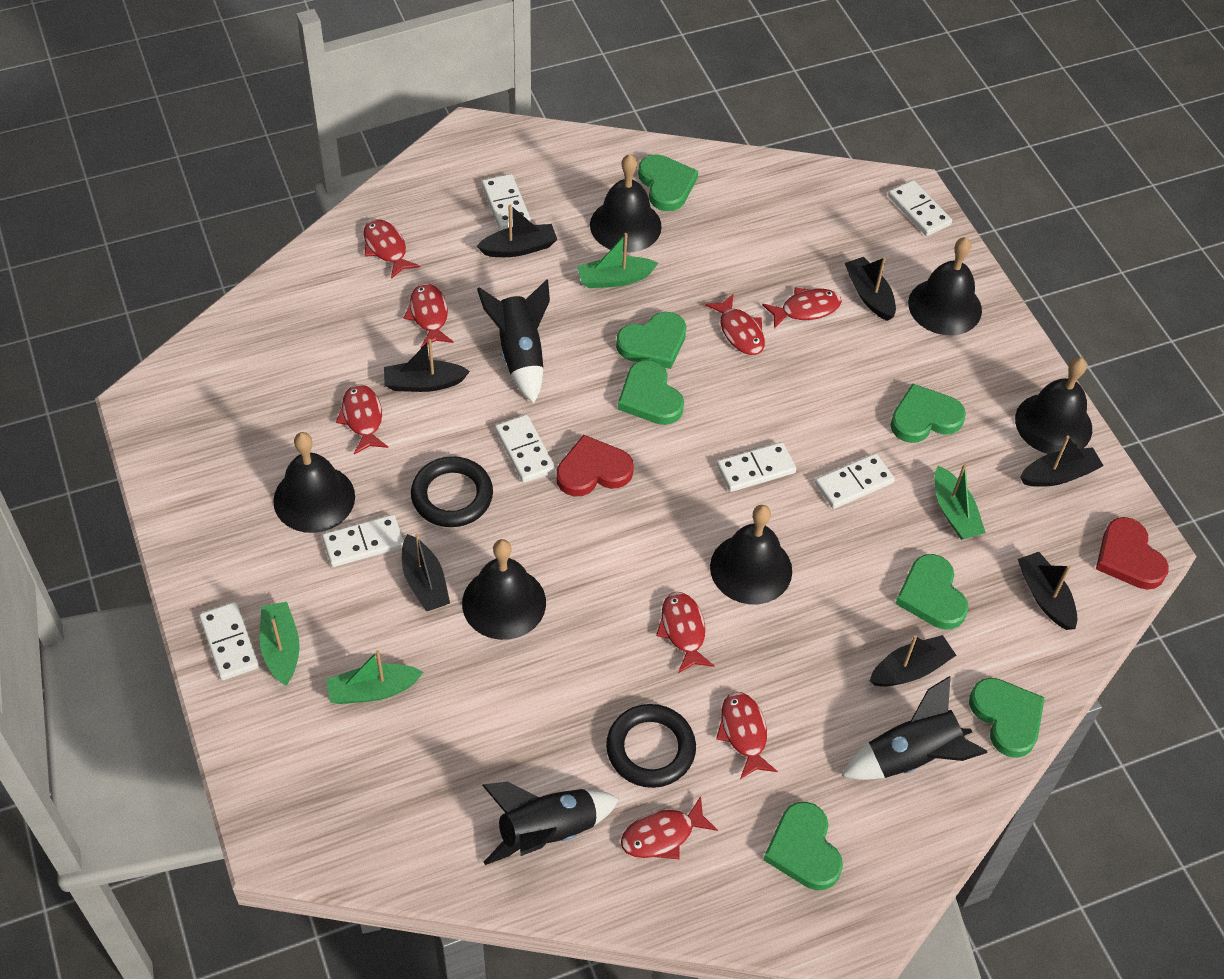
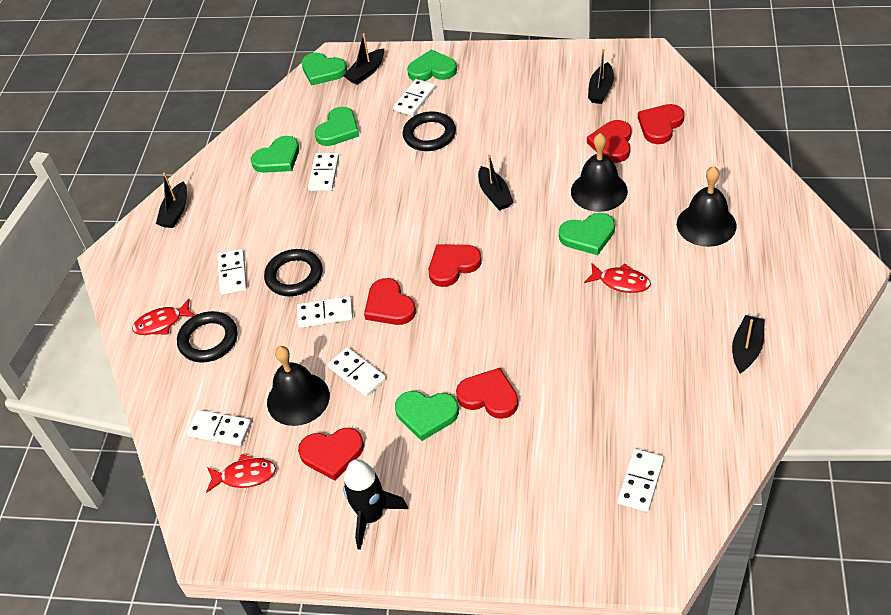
black bell: 6 -> 3
black boat: 7 -> 5
black ring: 2 -> 3
black rocket: 3 -> 1
green boat: 4 -> 0
green heart: 7 -> 6
red fish: 8 -> 3
red heart: 2 -> 6

